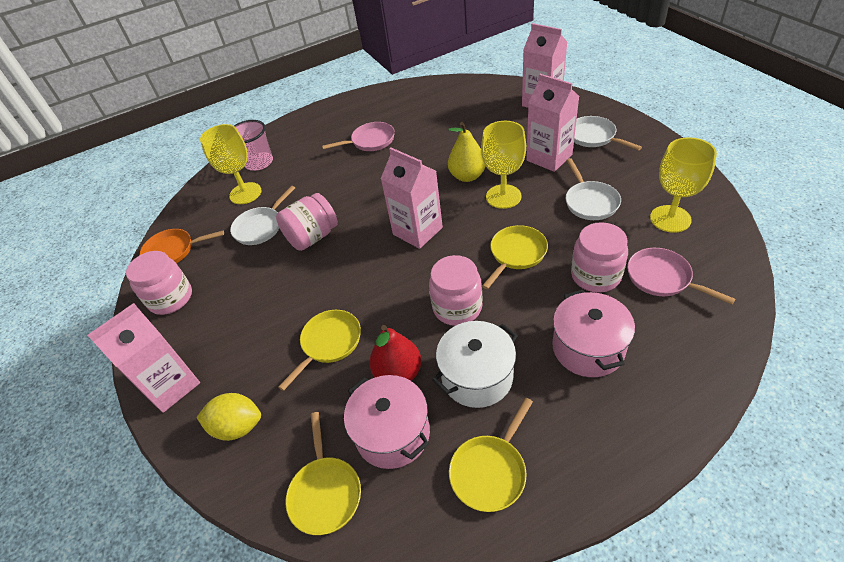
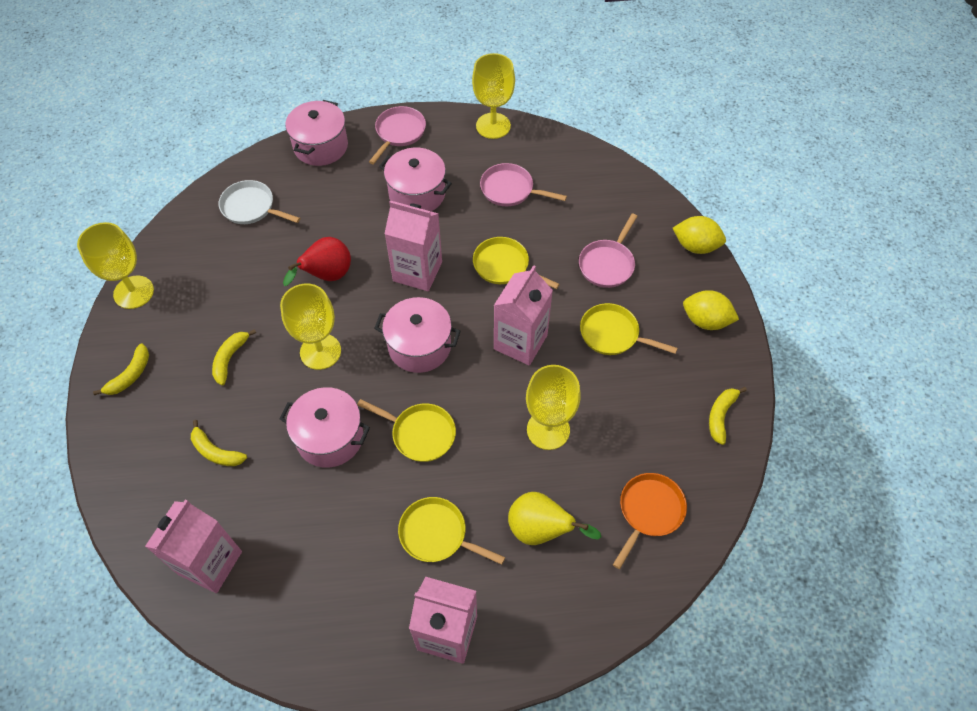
pink cup: 1 -> 0
pink jar: 4 -> 0
pink pan: 2 -> 3
pink pot: 2 -> 4
white pan: 3 -> 1
white pot: 1 -> 0
yellow banana: 0 -> 4
yellow goblet: 3 -> 4
yellow lemon: 1 -> 2

